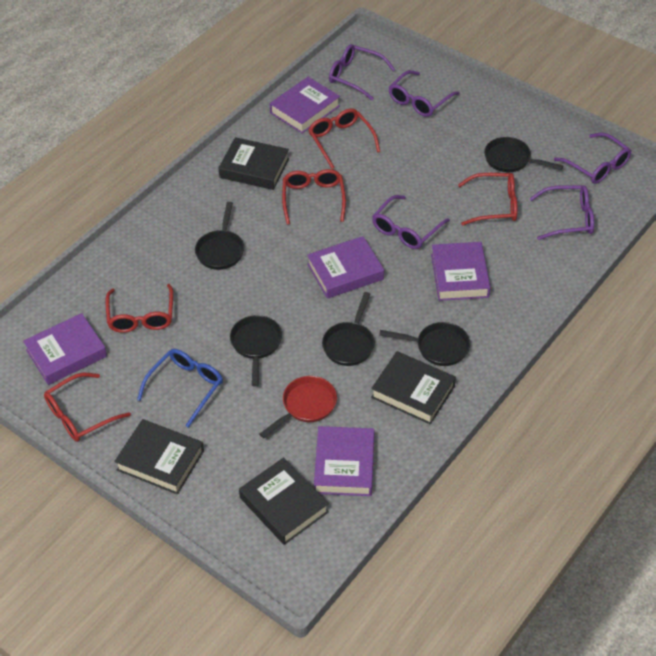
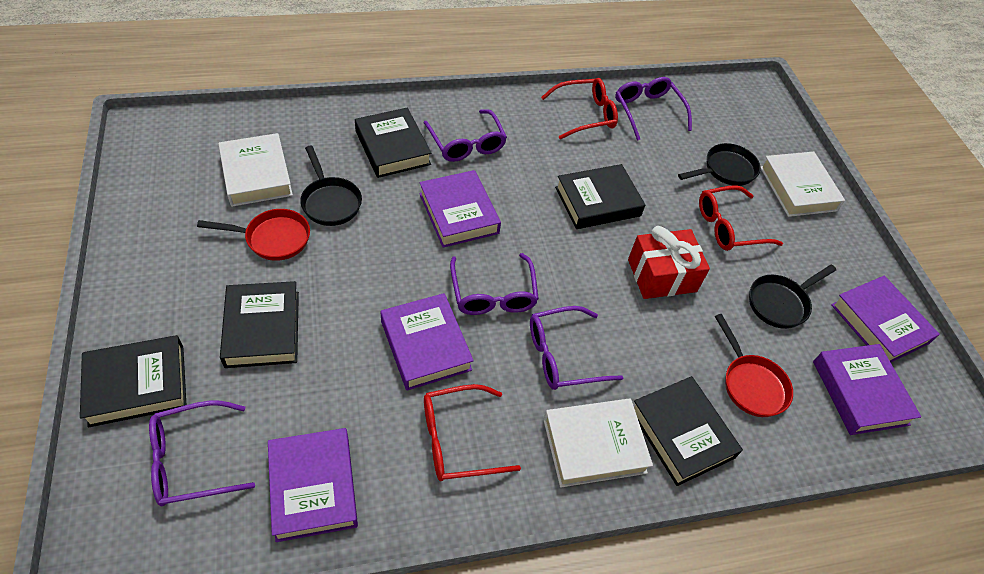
black book: 4 -> 5
black pan: 5 -> 3
blue glasses: 1 -> 0
red gift: 0 -> 1
red glasses: 5 -> 3
red pan: 1 -> 2
white book: 0 -> 3

